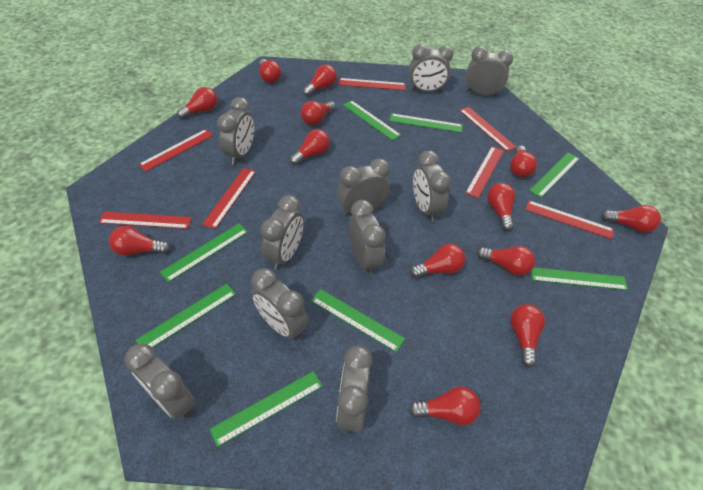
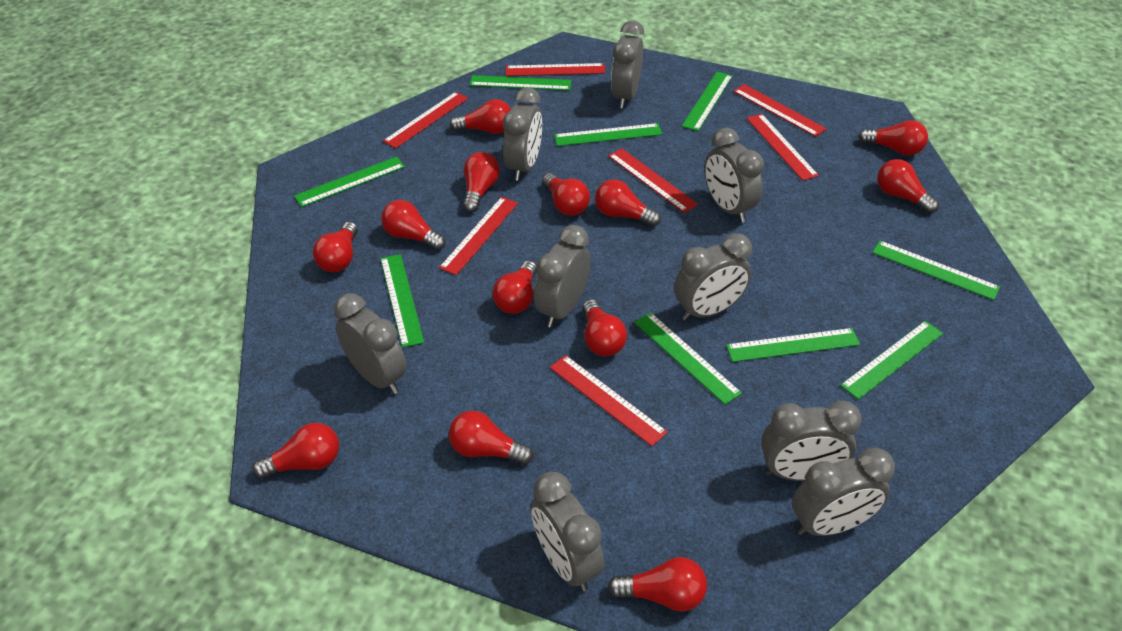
green ruler: 8 -> 9
grey clock: 10 -> 9

